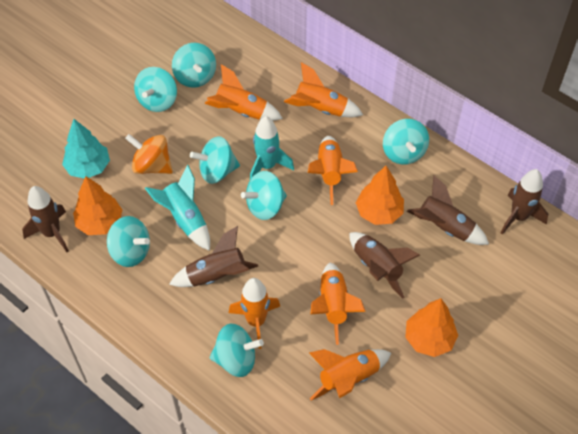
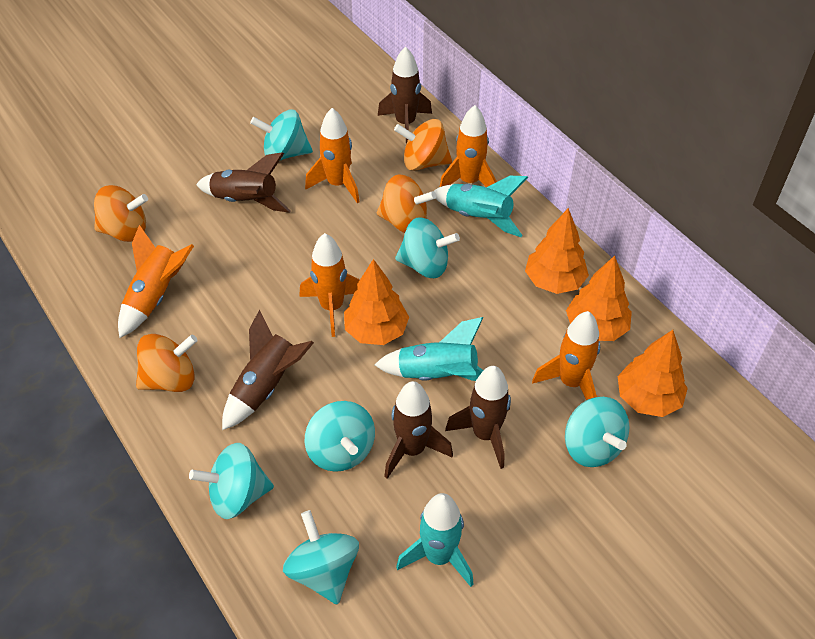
orange rocket: 6 -> 5
orange spinning top: 1 -> 4
orange tree: 3 -> 4
turquoise rocket: 2 -> 3
turquoise spinning top: 7 -> 6
turquoise tree: 1 -> 0

